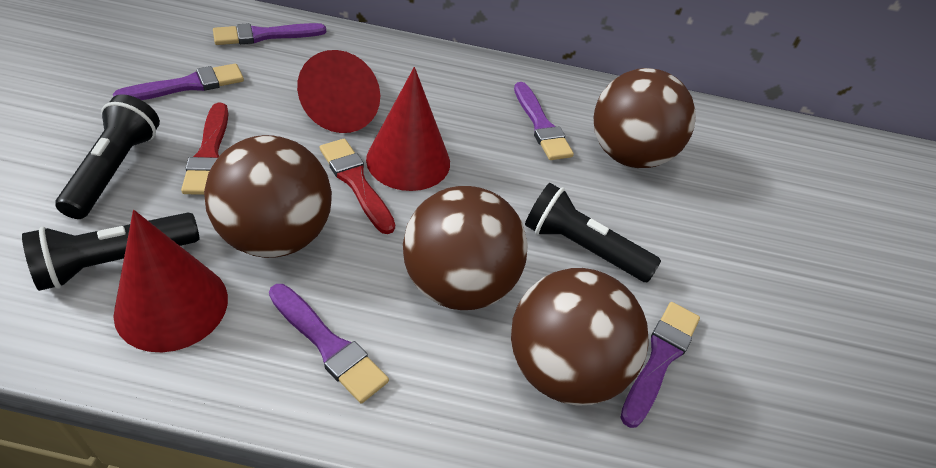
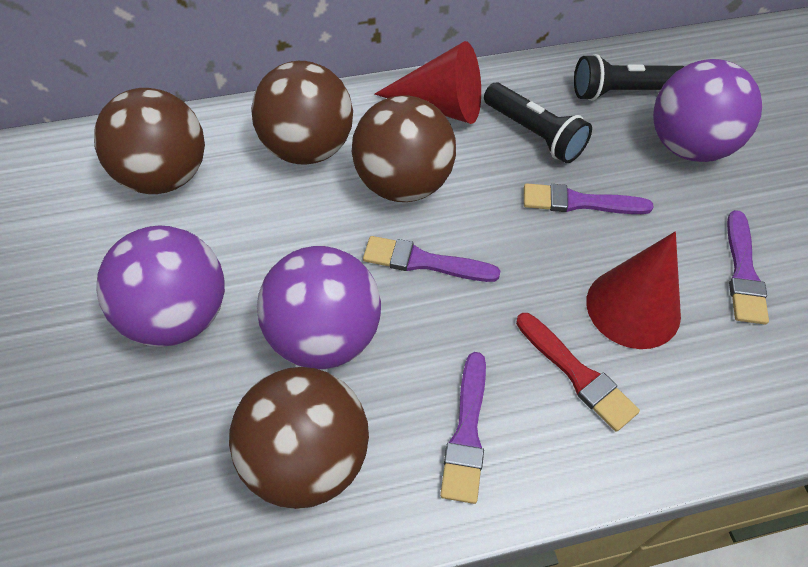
black flashlight: 3 -> 2
purple ball: 0 -> 3
purple brush: 5 -> 4
red brush: 2 -> 1
red cone: 3 -> 2

